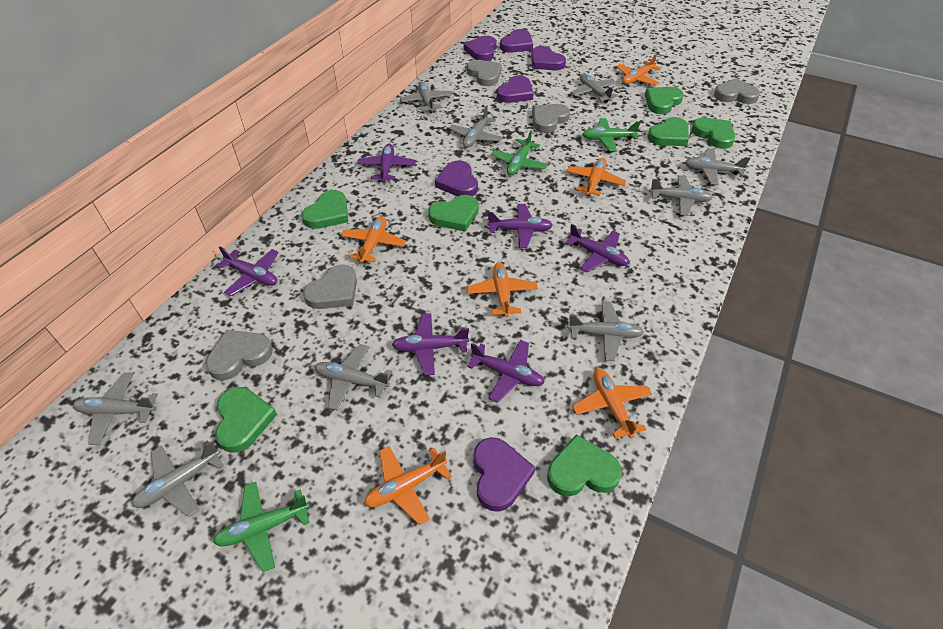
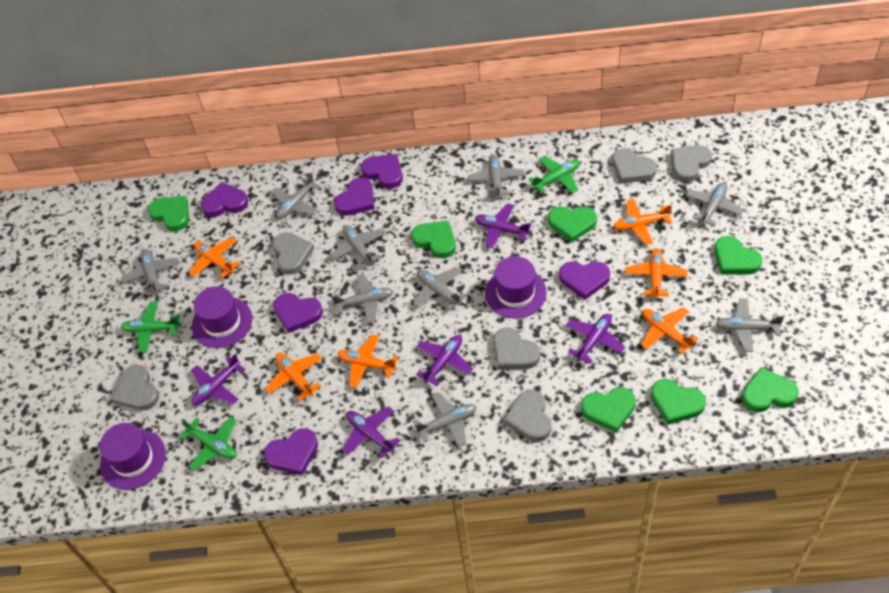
grey heart: 5 -> 6
purple hat: 0 -> 3
purple plane: 6 -> 5

